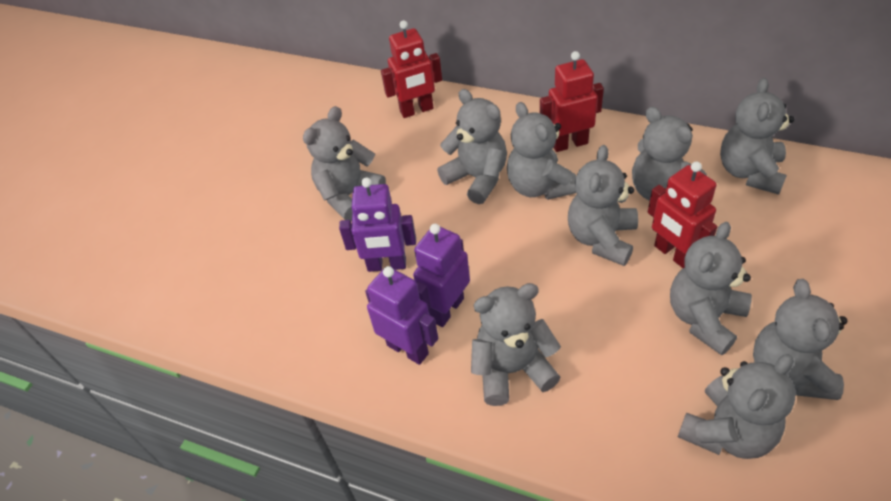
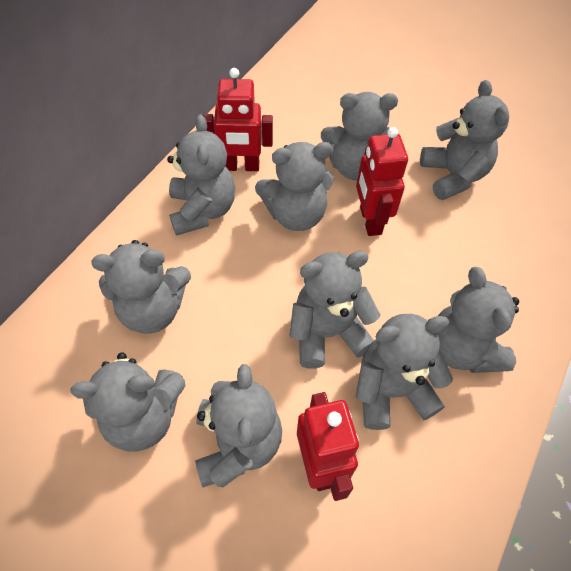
purple robot: 3 -> 0

